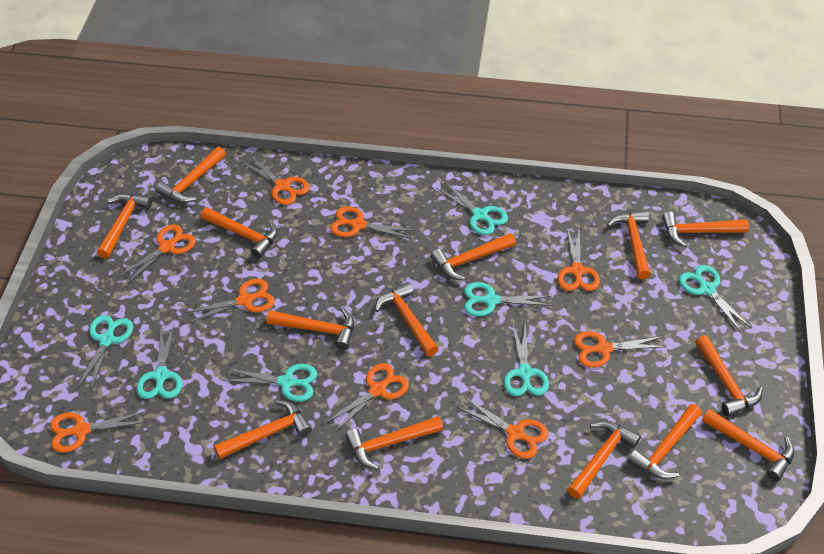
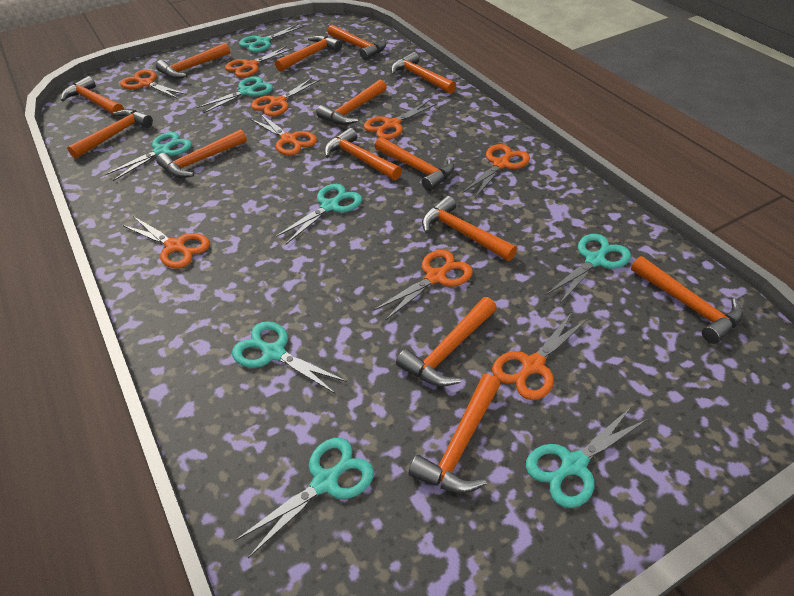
turquoise scissors: 7 -> 8

